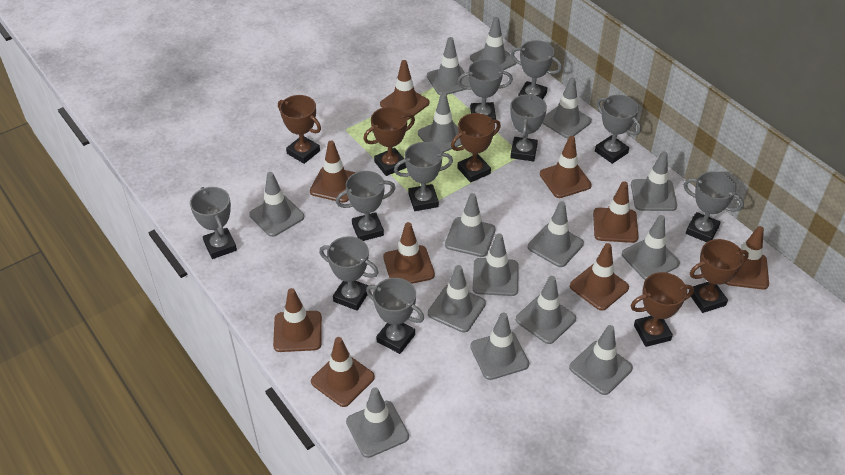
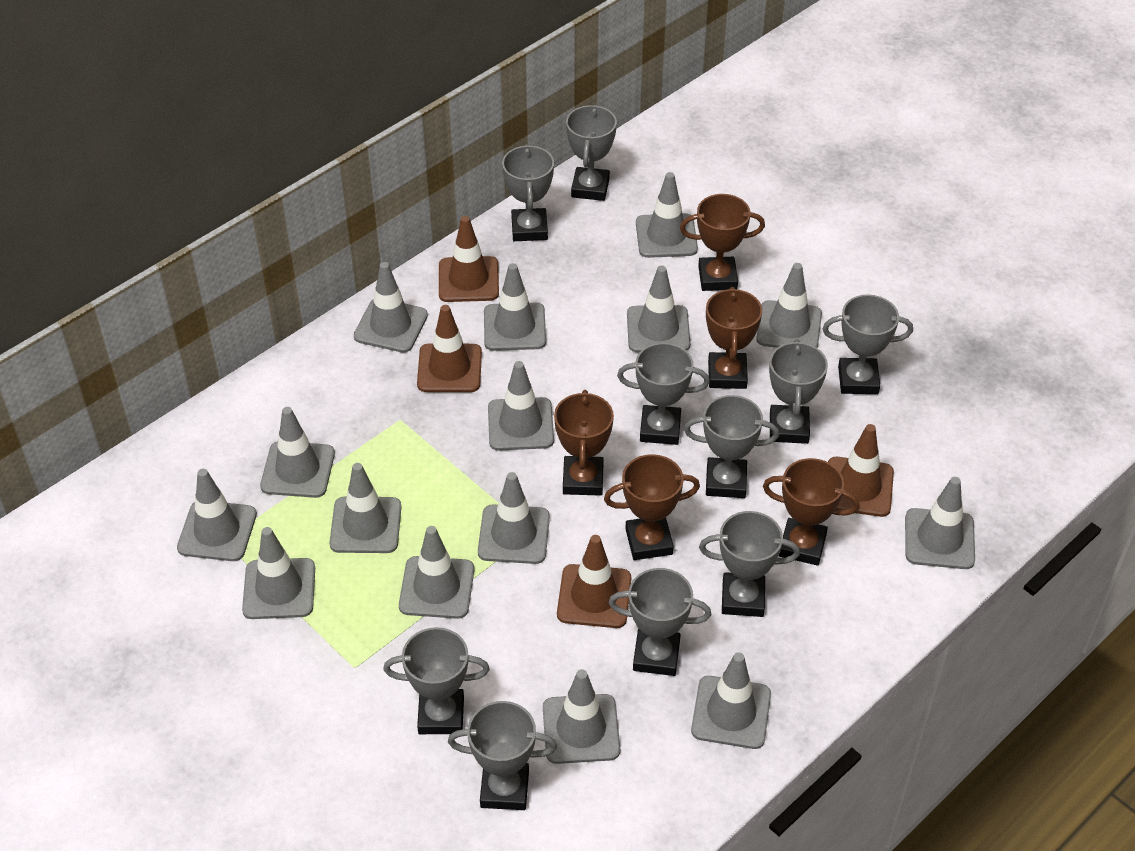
brown traffic cone: 9 -> 4

